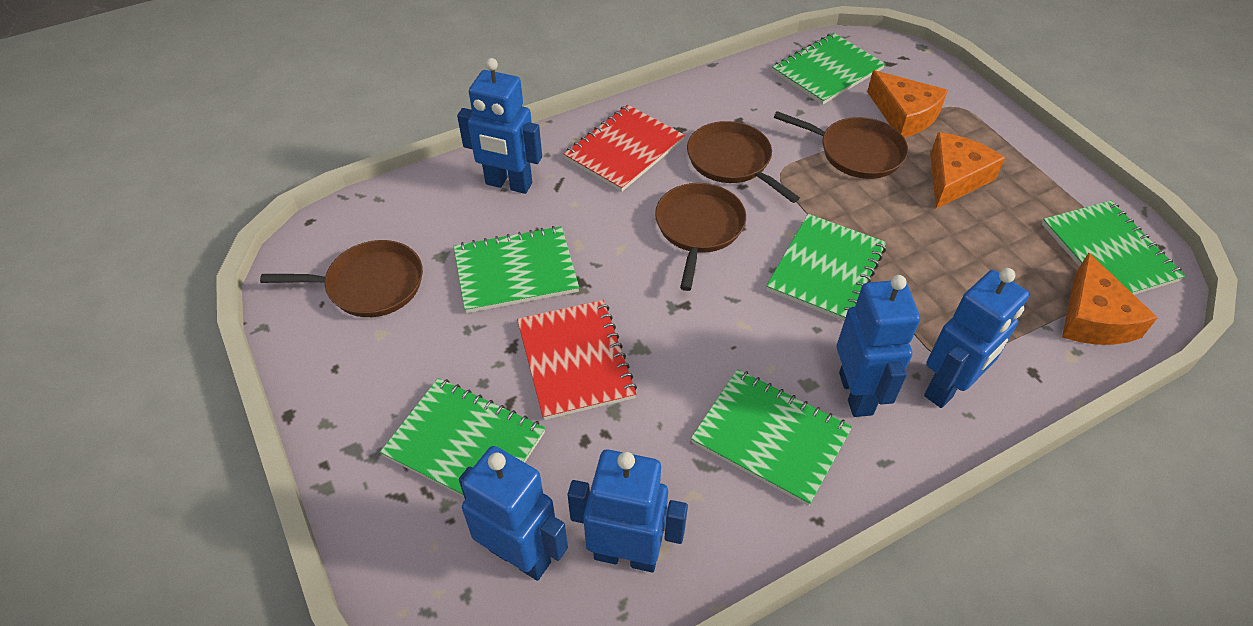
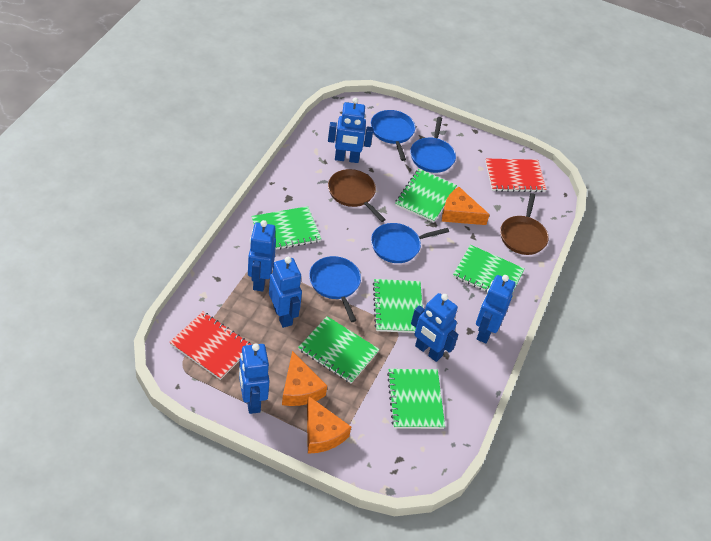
blue pan: 0 -> 4
blue robot: 5 -> 6
brown pan: 4 -> 2

